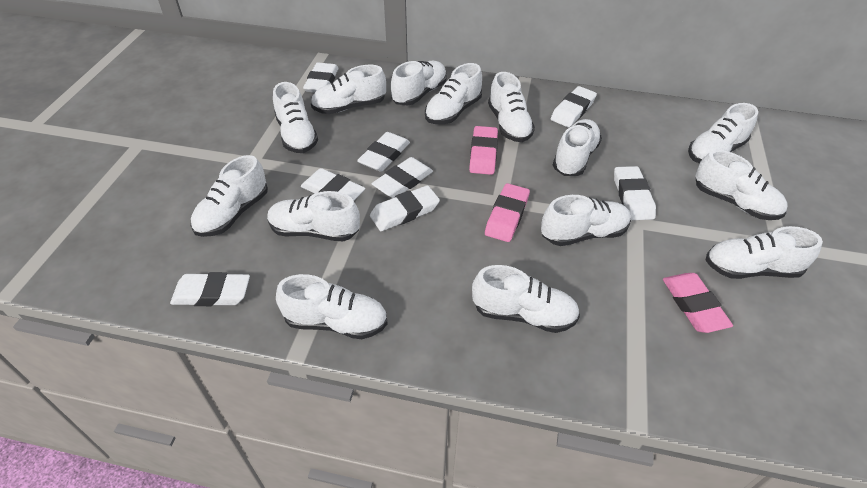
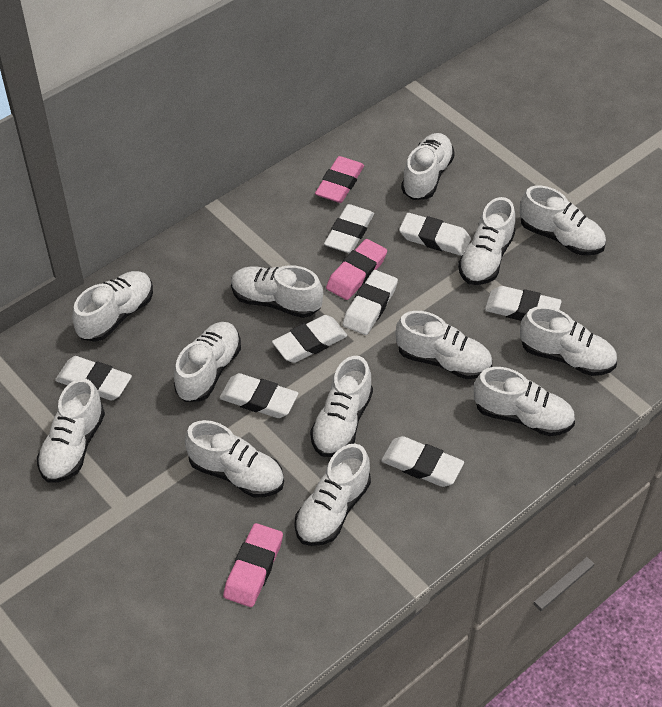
white shoe: 14 -> 13

